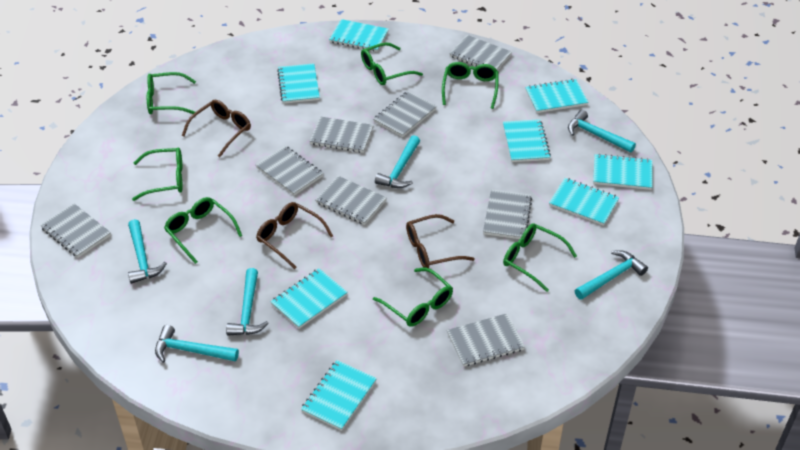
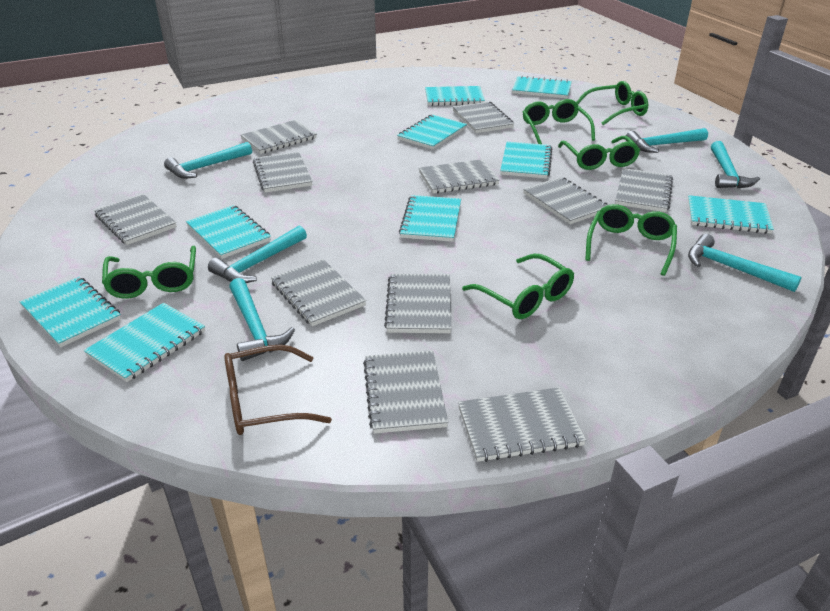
brown glasses: 3 -> 1
green glasses: 7 -> 6
grey notebook: 8 -> 11
turquoise notebook: 8 -> 9

